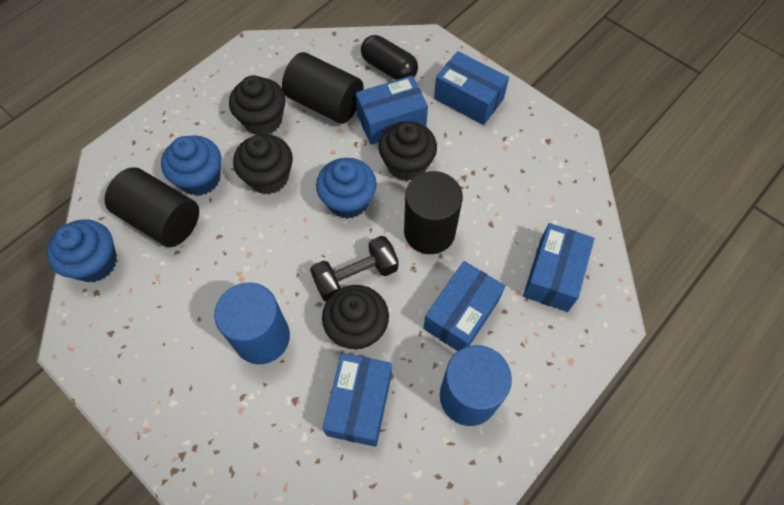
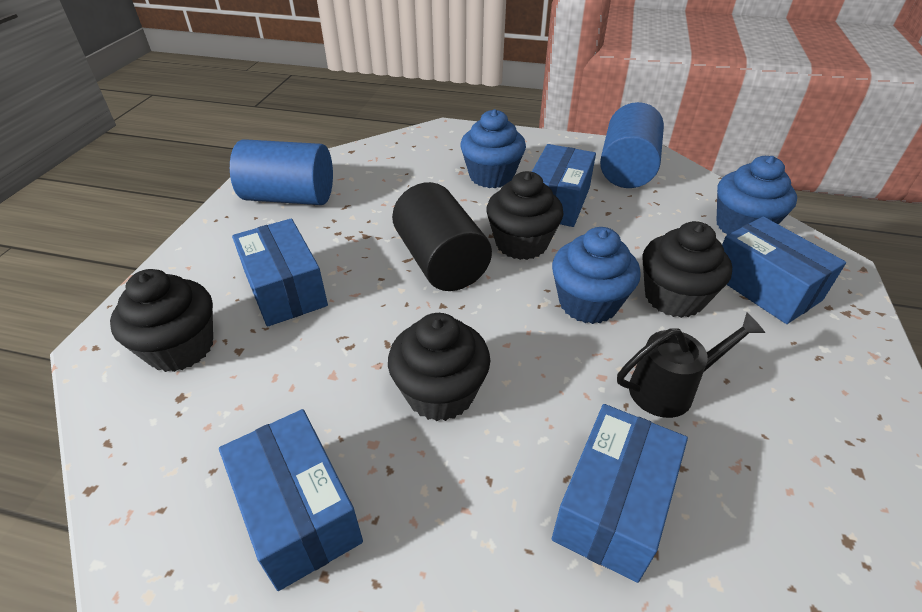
black capsule: 1 -> 0
black cylinder: 3 -> 1
black dumbbell: 1 -> 0
black watering can: 0 -> 1

